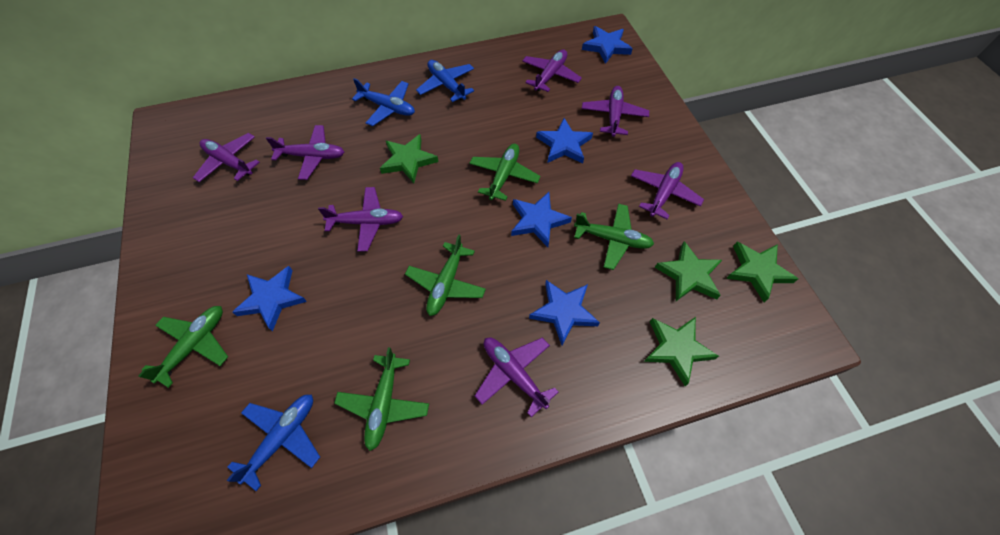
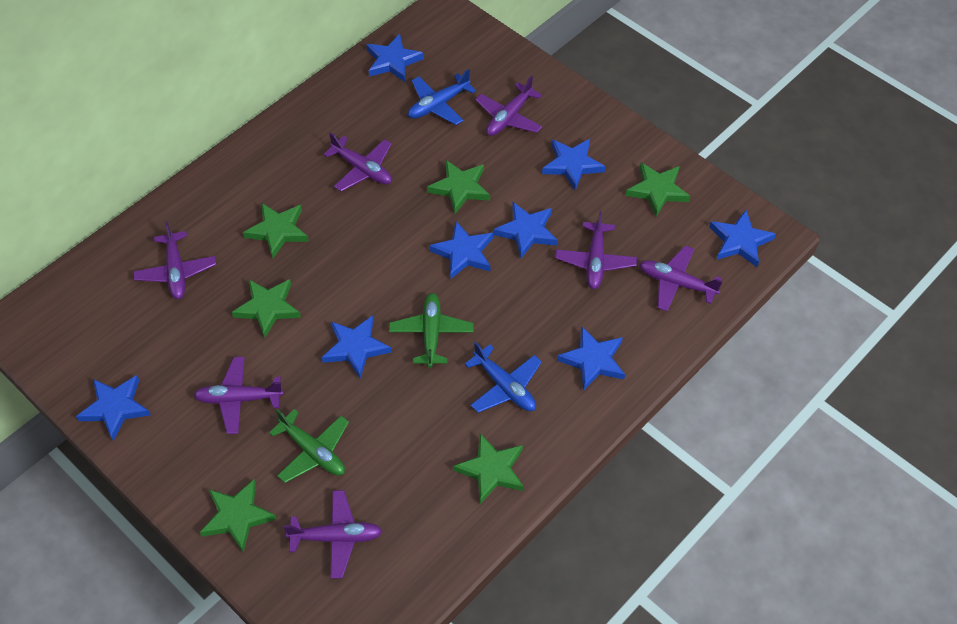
blue plane: 3 -> 2
blue star: 5 -> 8
green plane: 5 -> 2
green star: 4 -> 6

